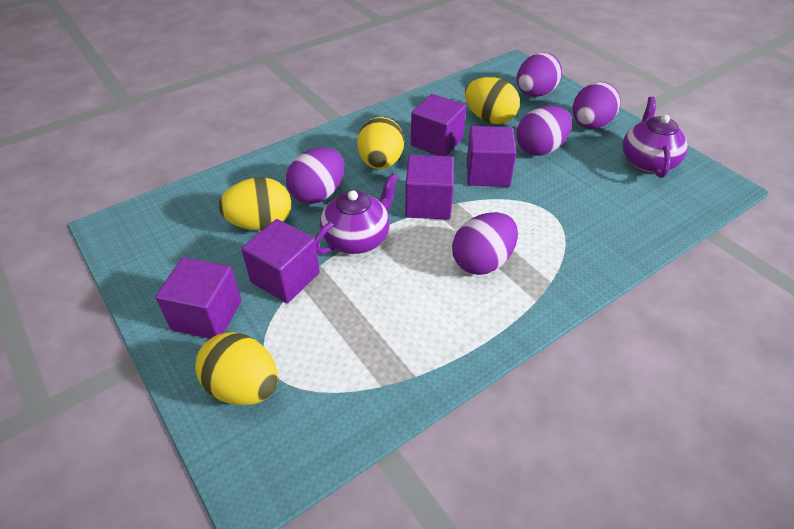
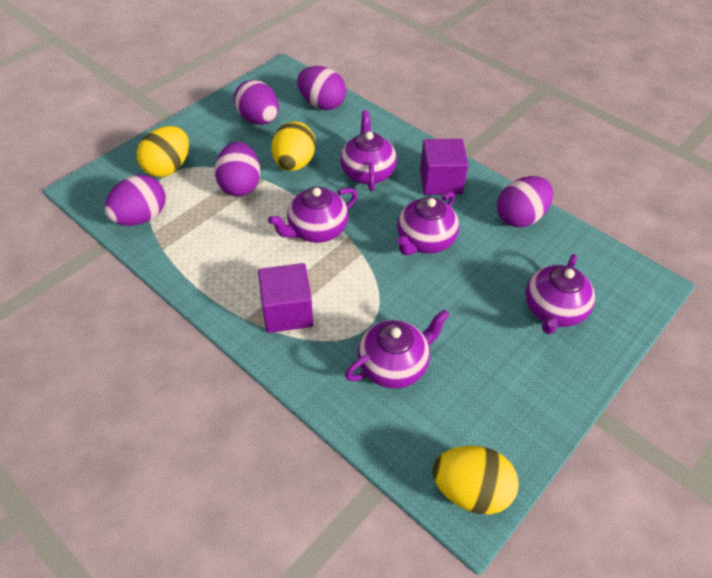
purple cube: 5 -> 2
purple teapot: 2 -> 5
yellow egg: 4 -> 3

